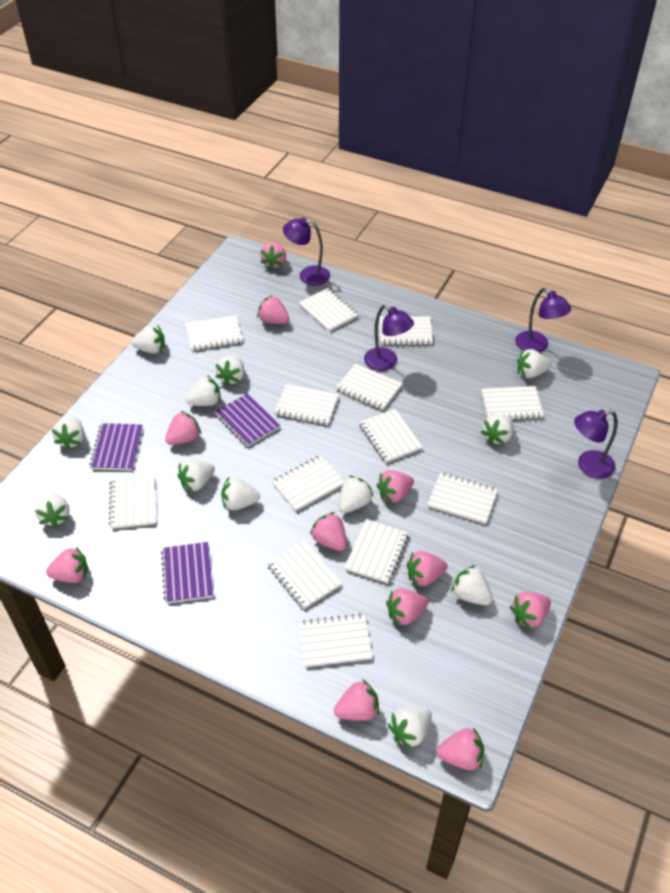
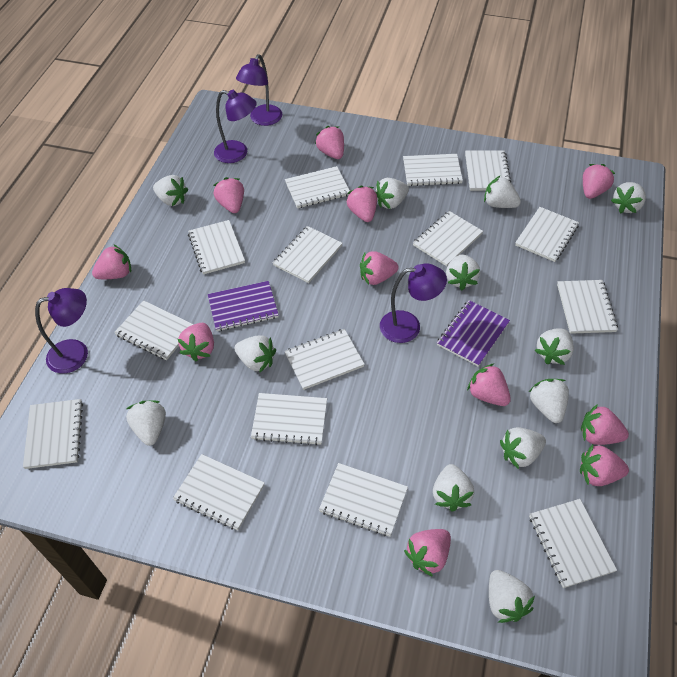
purple notebook: 3 -> 2
white notebook: 13 -> 15

